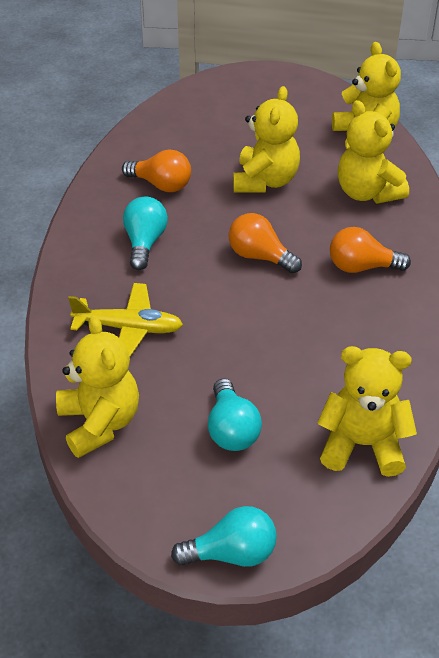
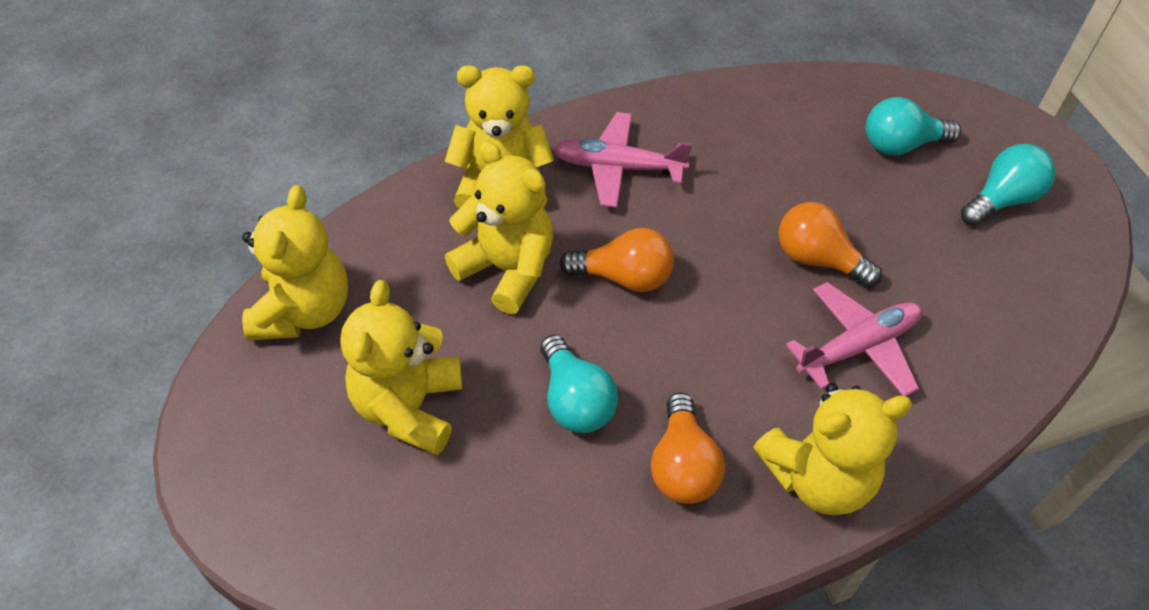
pink plane: 0 -> 2
yellow plane: 1 -> 0

